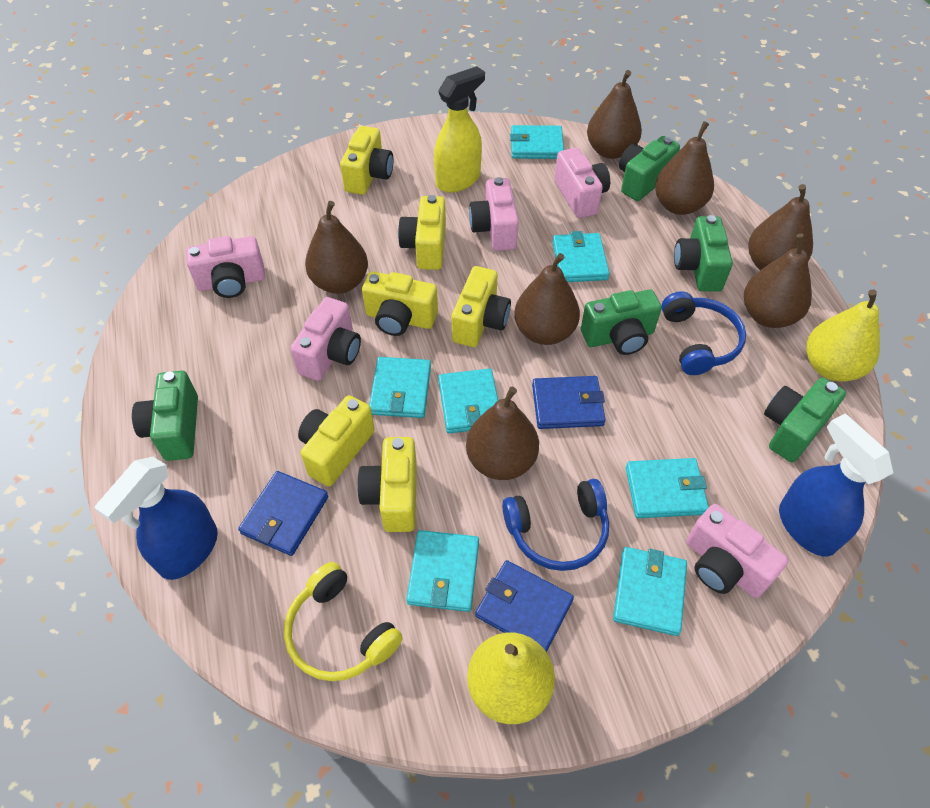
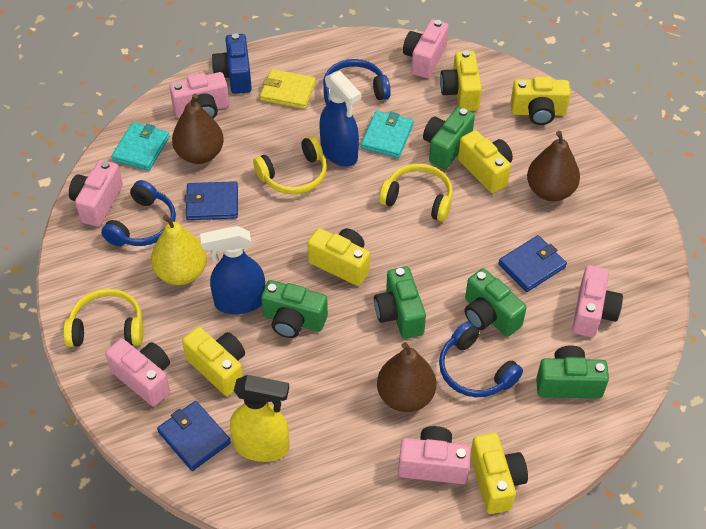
blue camera: 0 -> 1
blue headphones: 2 -> 3
brown pear: 7 -> 3
pink camera: 5 -> 6
turquoise wallet: 7 -> 2
yellow headphones: 1 -> 3
yellow pear: 2 -> 1
yellow wallet: 0 -> 1

